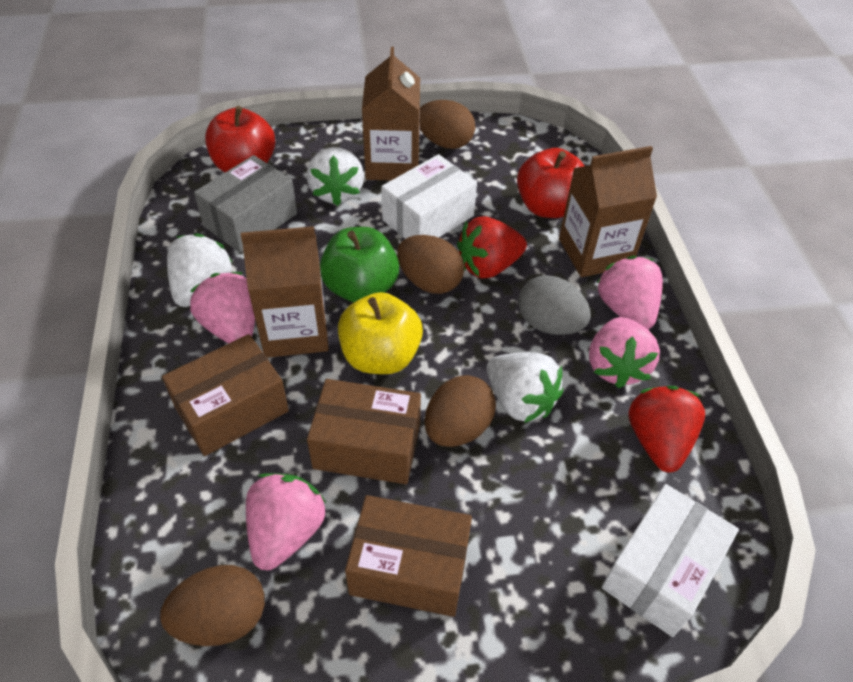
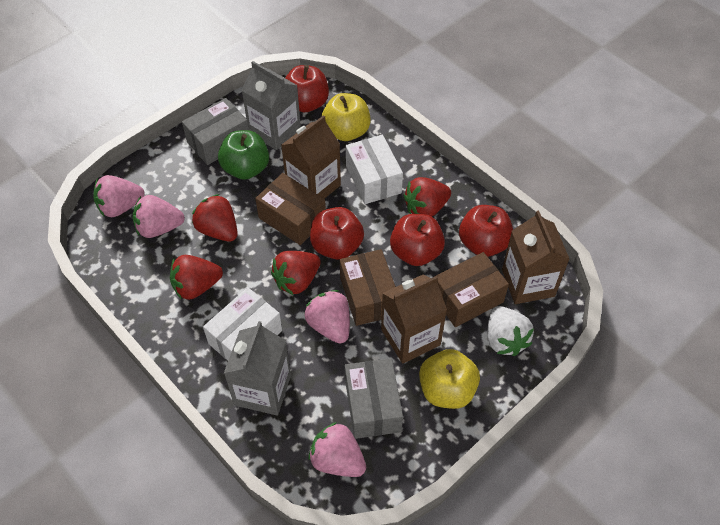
brown egg: 4 -> 0
grey box: 1 -> 2
grey carton: 0 -> 2
grey egg: 1 -> 0
red apple: 2 -> 4
red strawberry: 2 -> 4
white strawberry: 3 -> 1
yellow apple: 1 -> 2

